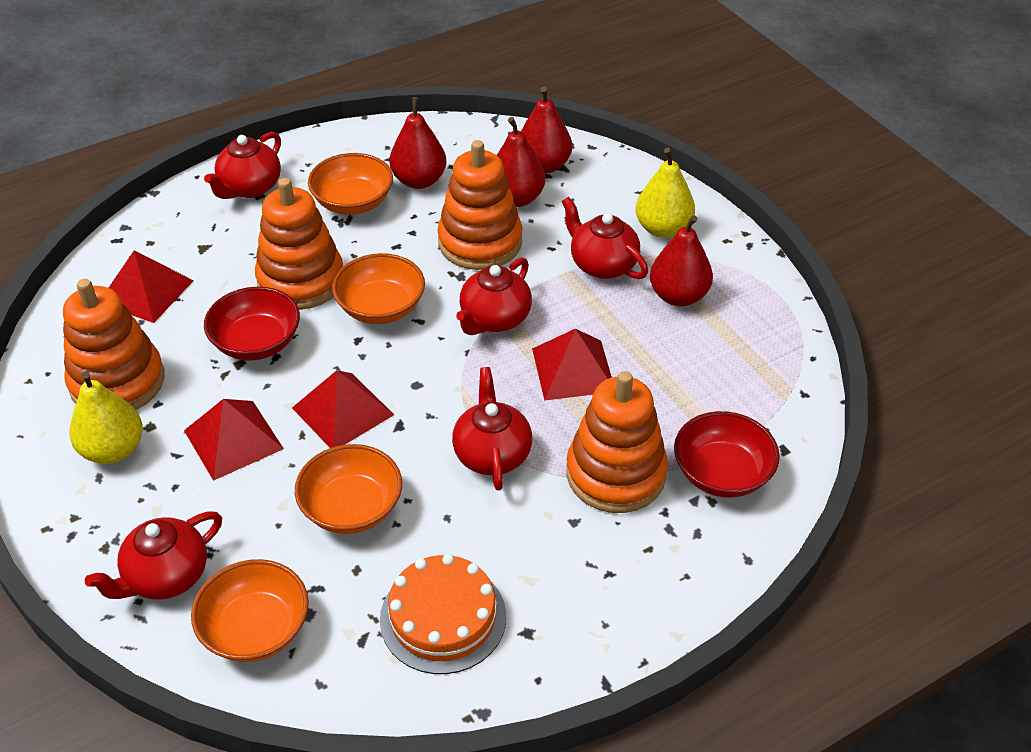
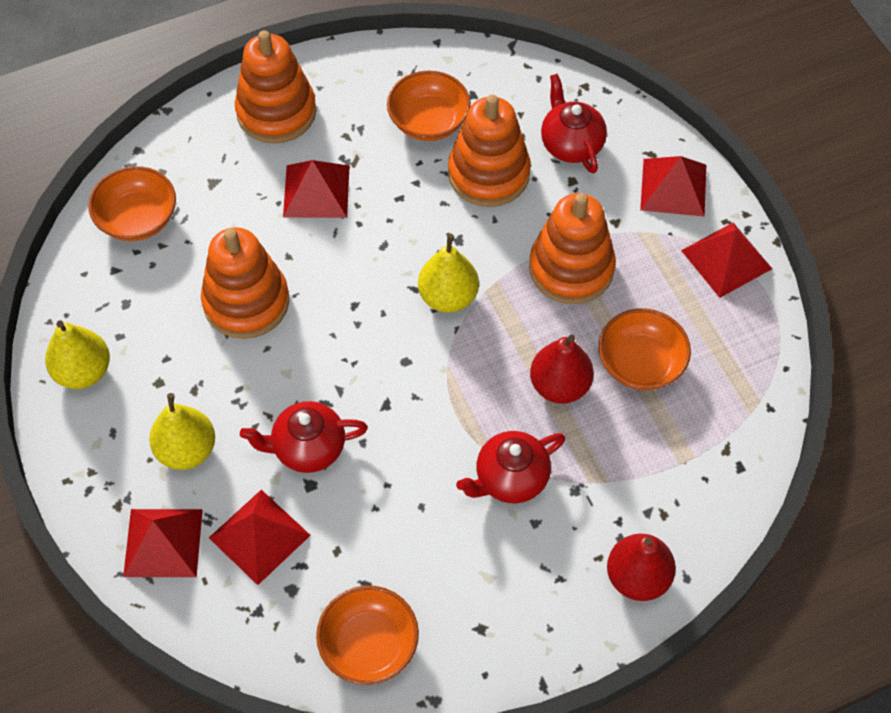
orange cake: 1 -> 0
red bowl: 2 -> 0
red pear: 4 -> 2
red pyramid: 4 -> 5
red teapot: 5 -> 3
yellow pear: 2 -> 3

